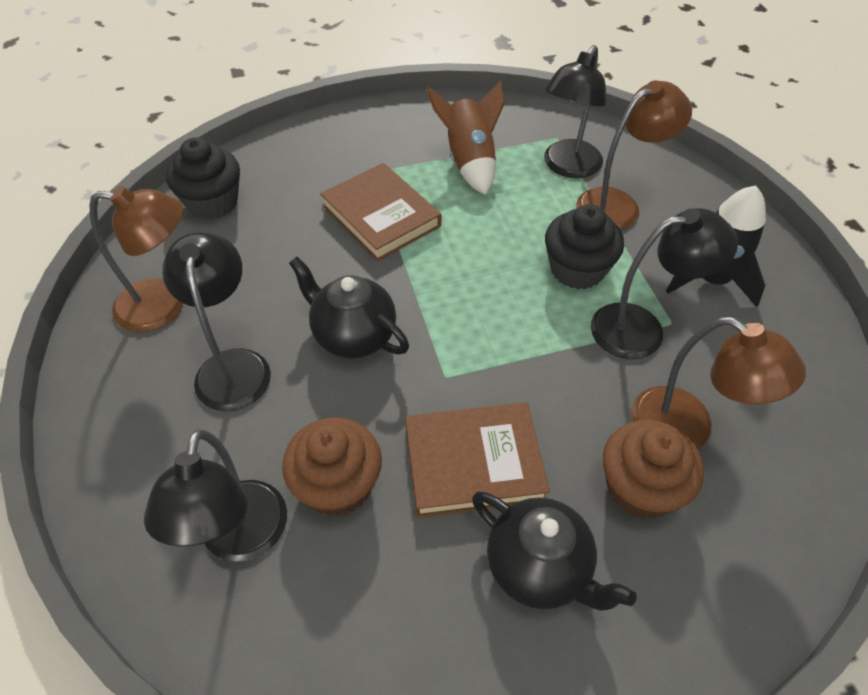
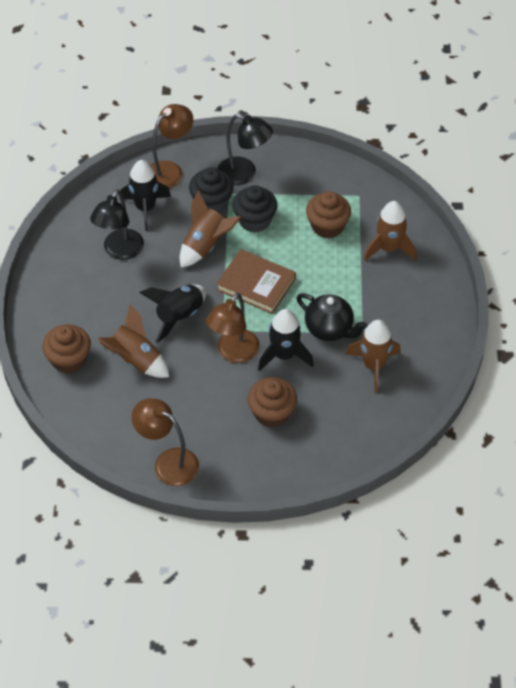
black lamp: 4 -> 2
black rocket: 1 -> 3
black teapot: 2 -> 1
brown book: 2 -> 1
brown cupcake: 2 -> 3
brown rocket: 1 -> 4

